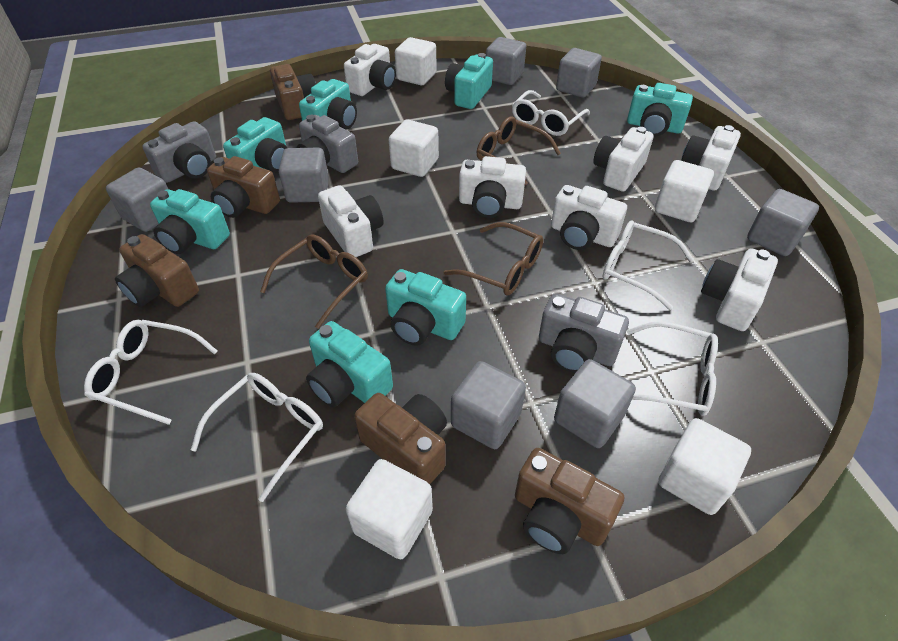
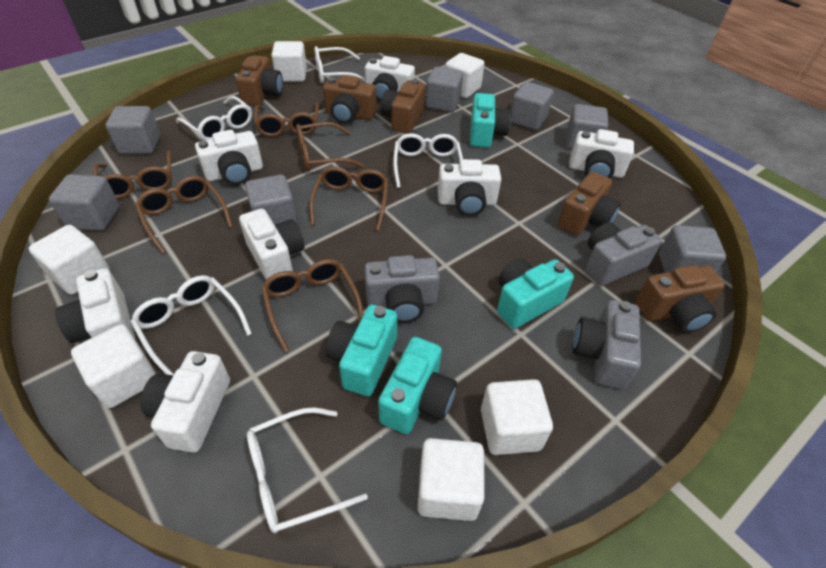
brown glasses: 3 -> 6
turquoise camera: 7 -> 4
white cube: 5 -> 6

